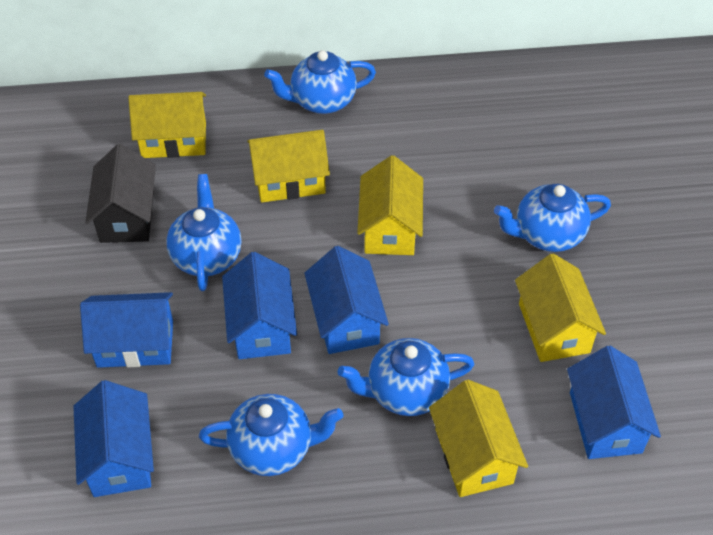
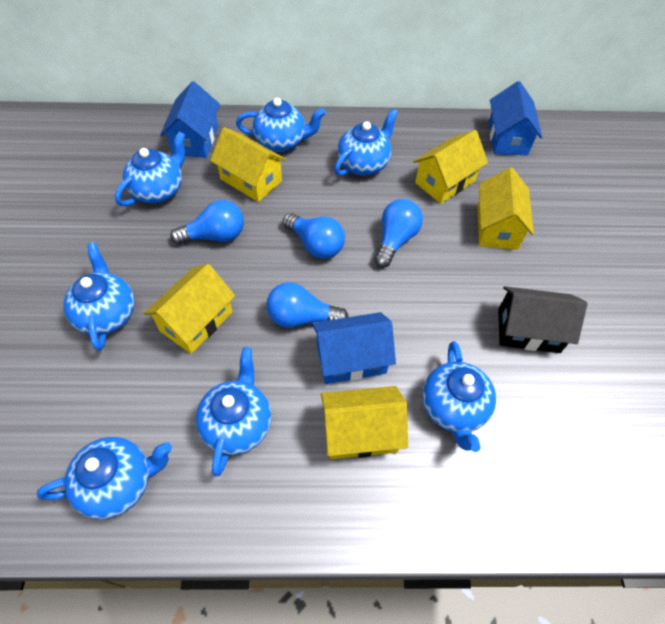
blue house: 5 -> 3
blue light bulb: 0 -> 4
blue teapot: 5 -> 7

